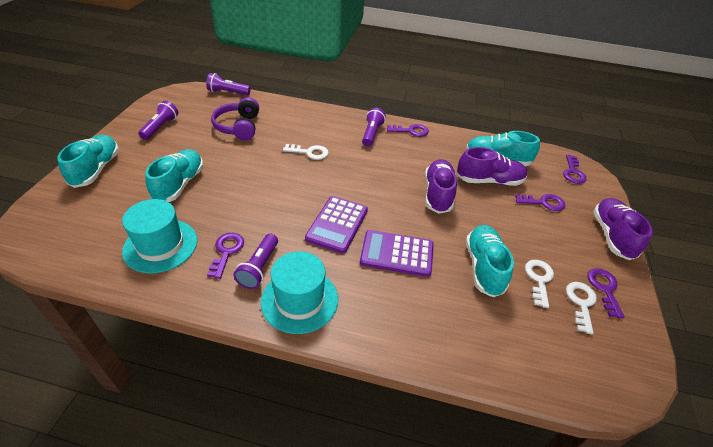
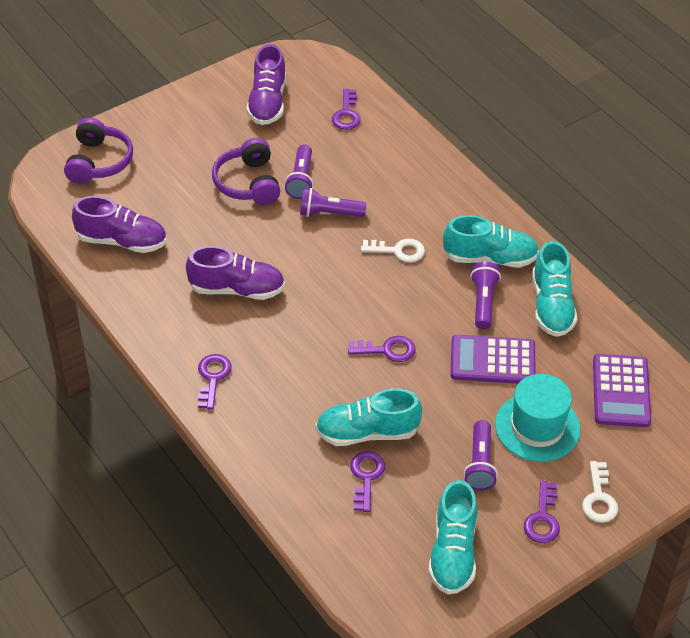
purple headphones: 1 -> 2
turquoise hat: 2 -> 1
white key: 3 -> 2

